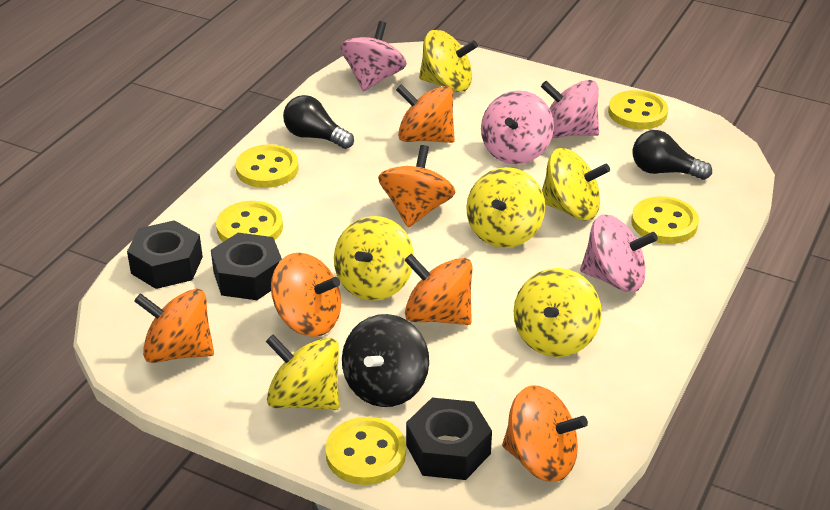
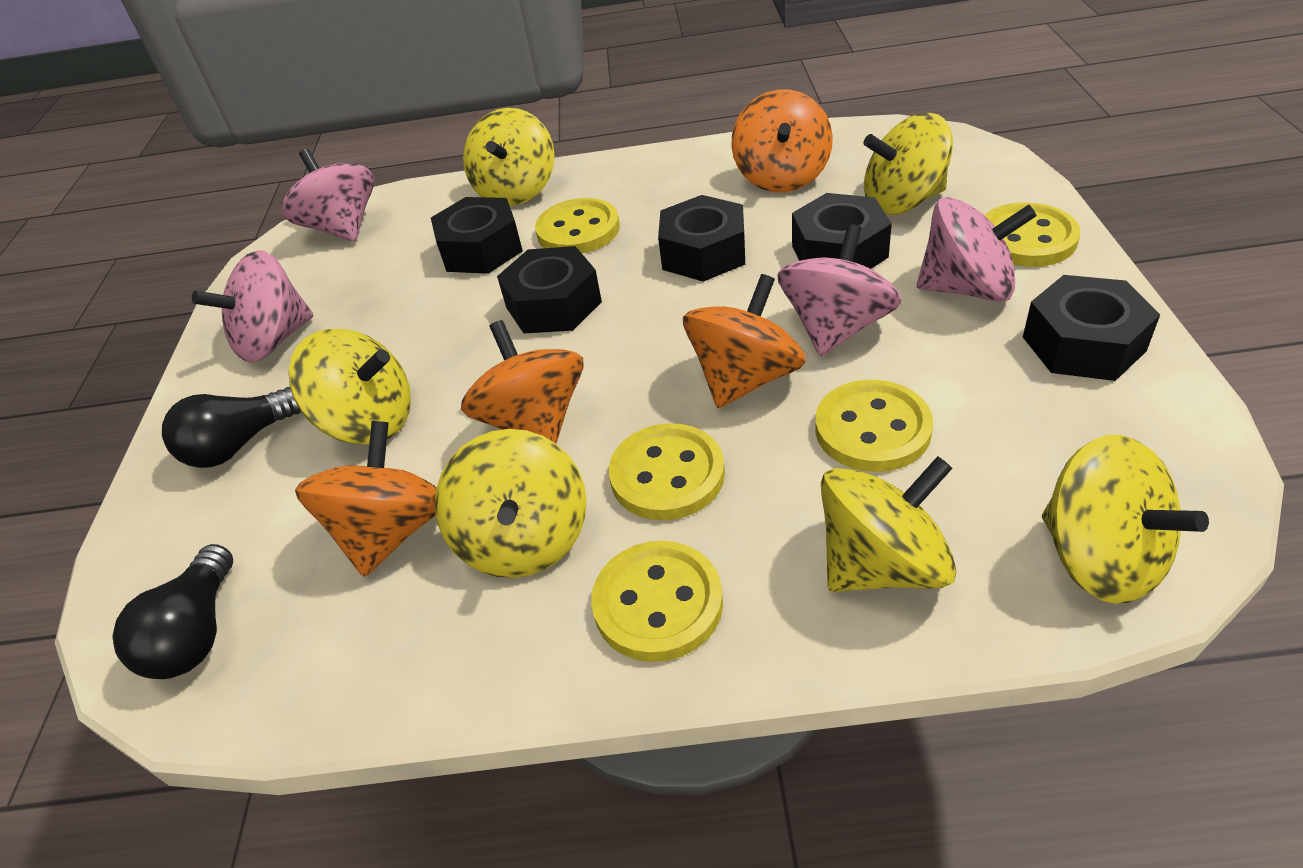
black nut: 3 -> 5
black spinning top: 1 -> 0
orange spinning top: 6 -> 4

